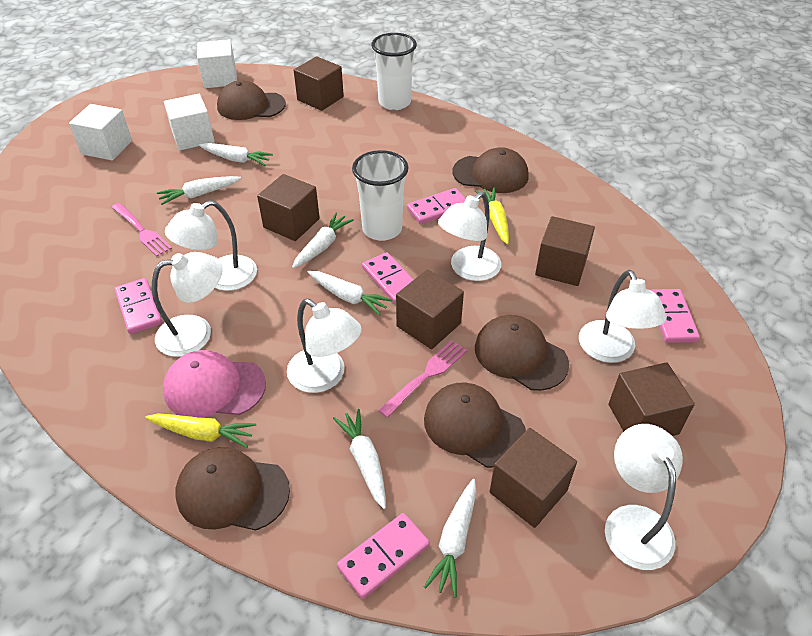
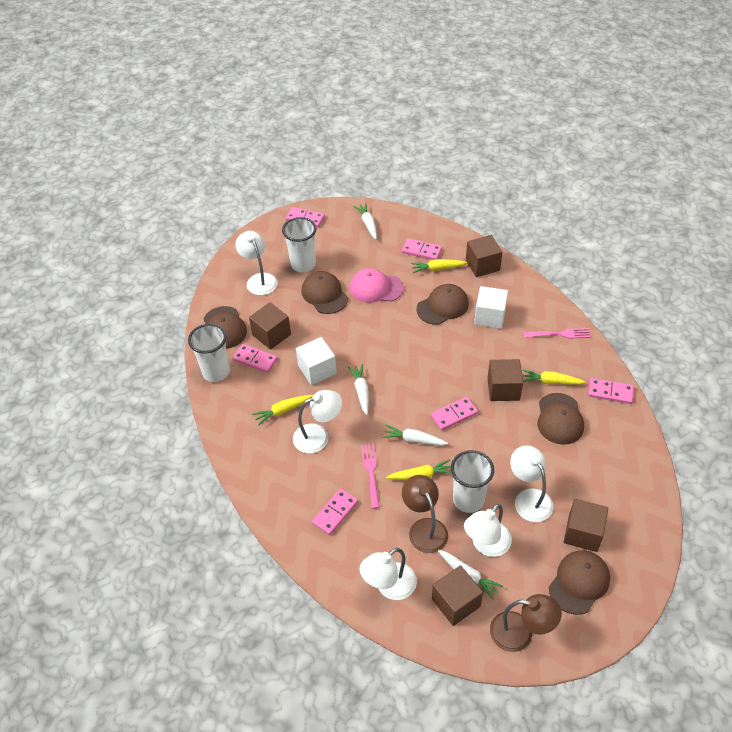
brown cube: 6 -> 5
brown lamp: 0 -> 2
pink domino: 5 -> 6
white carrot: 6 -> 4
white cube: 3 -> 2
white cup: 2 -> 3
white lamp: 6 -> 5
yellow carrot: 2 -> 4

